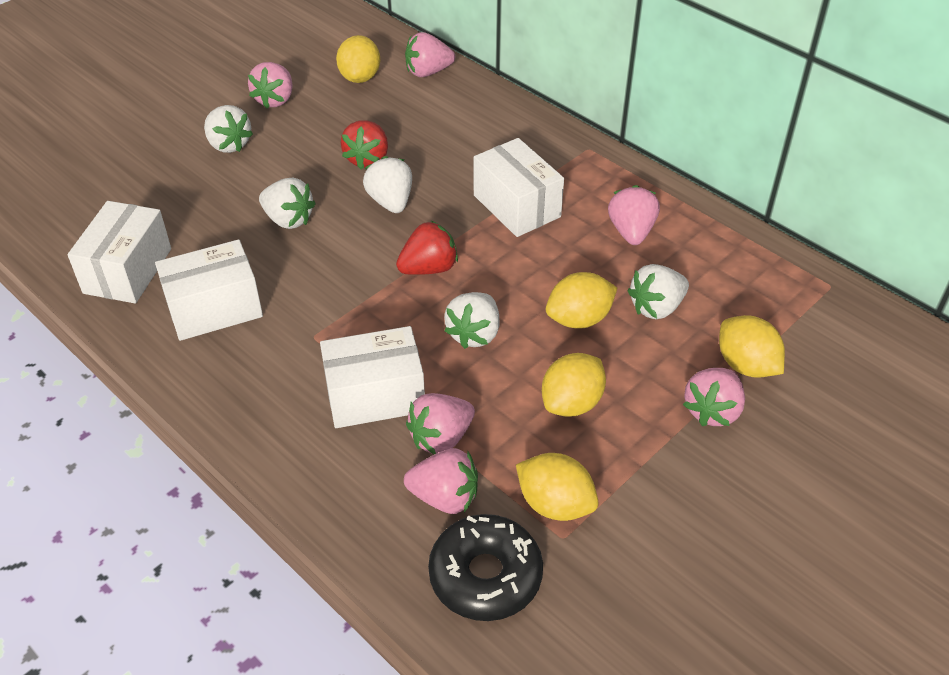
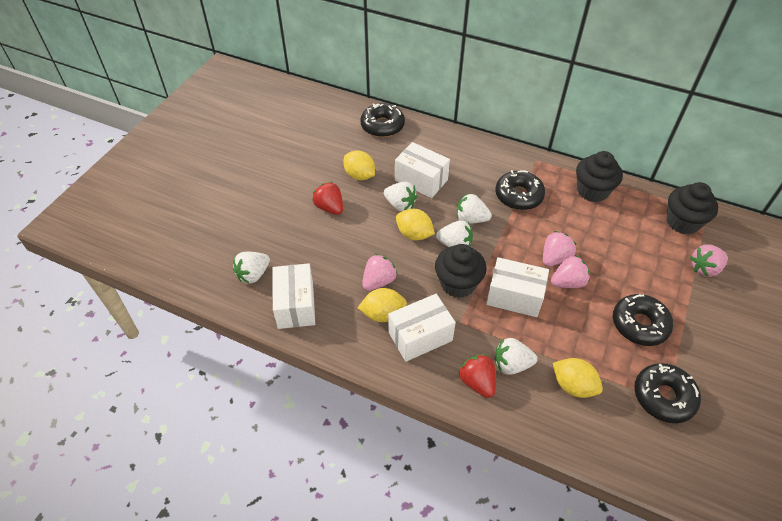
black cupcake: 0 -> 3
black donut: 1 -> 4
pink strawberry: 6 -> 4
yellow lemon: 5 -> 4

